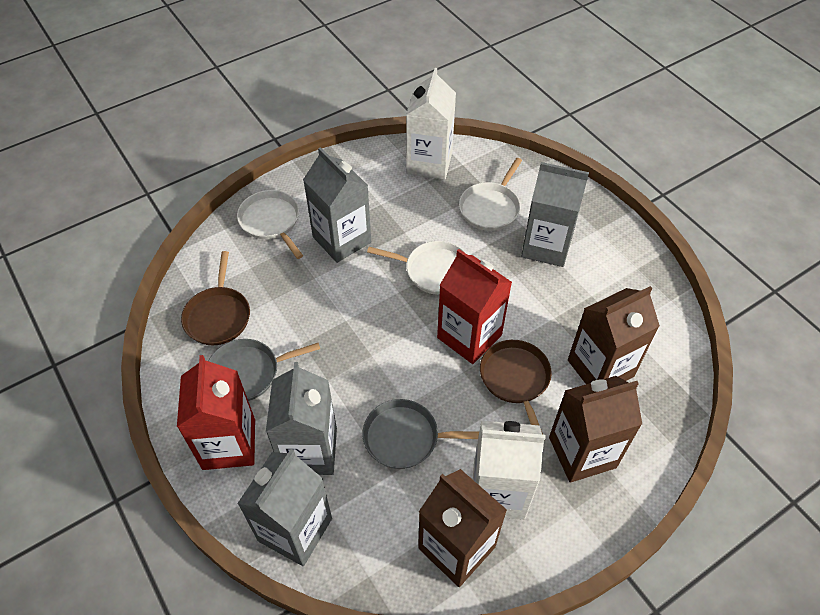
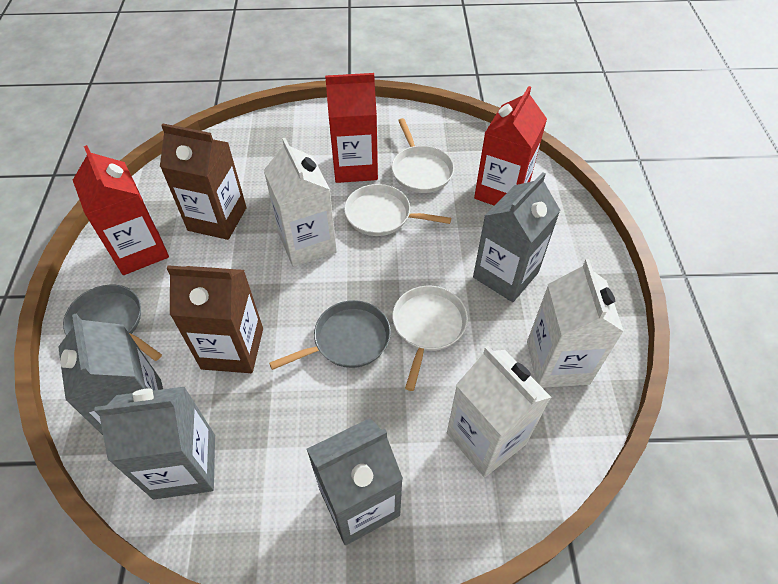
brown carton: 3 -> 2
brown pan: 2 -> 0
red carton: 2 -> 3
white carton: 2 -> 3

